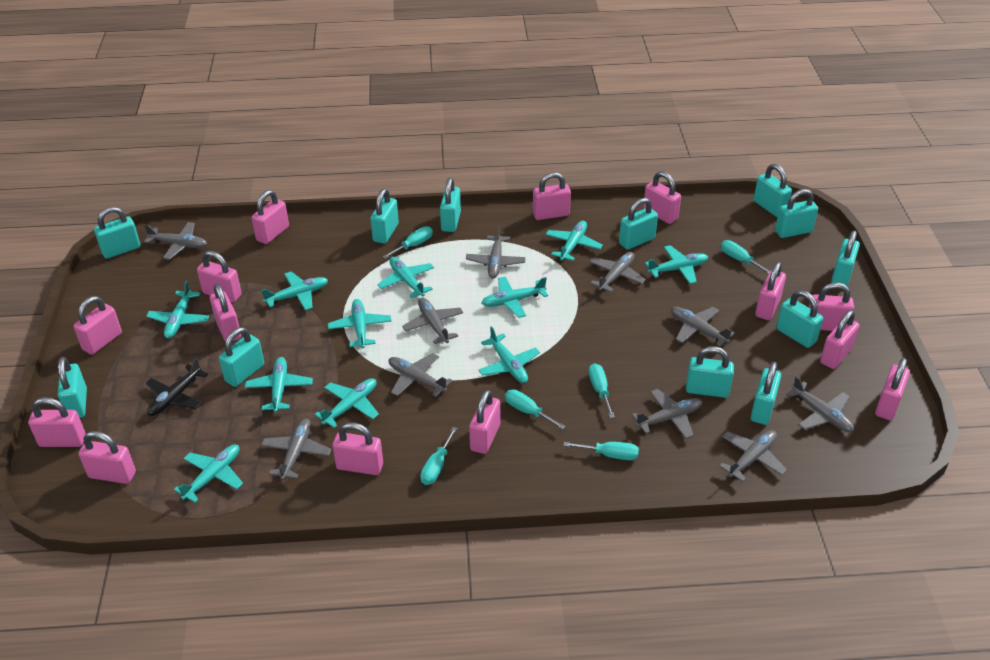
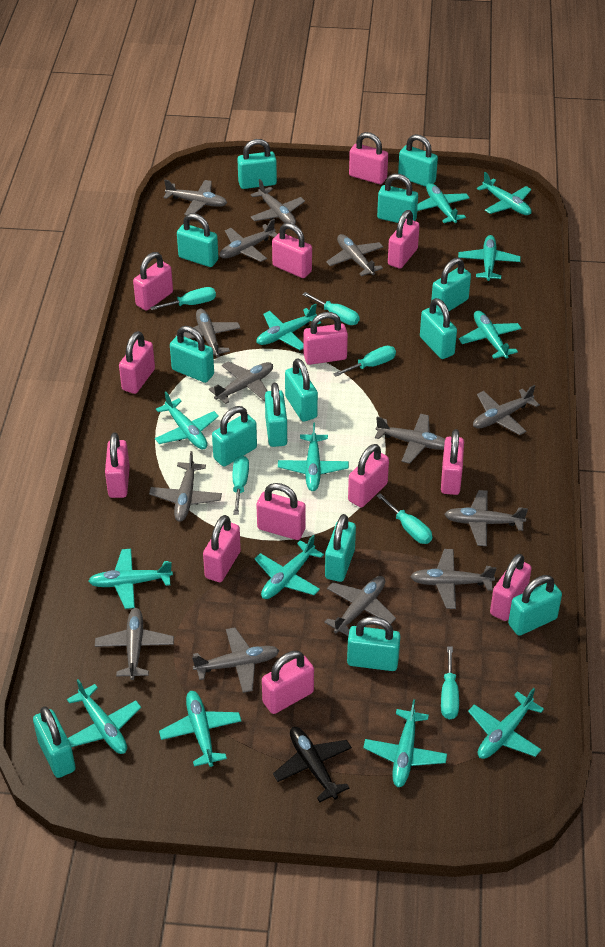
grey plane: 10 -> 14
pink padlock: 14 -> 13
turquoise padlock: 12 -> 14
turquoise plane: 11 -> 13

